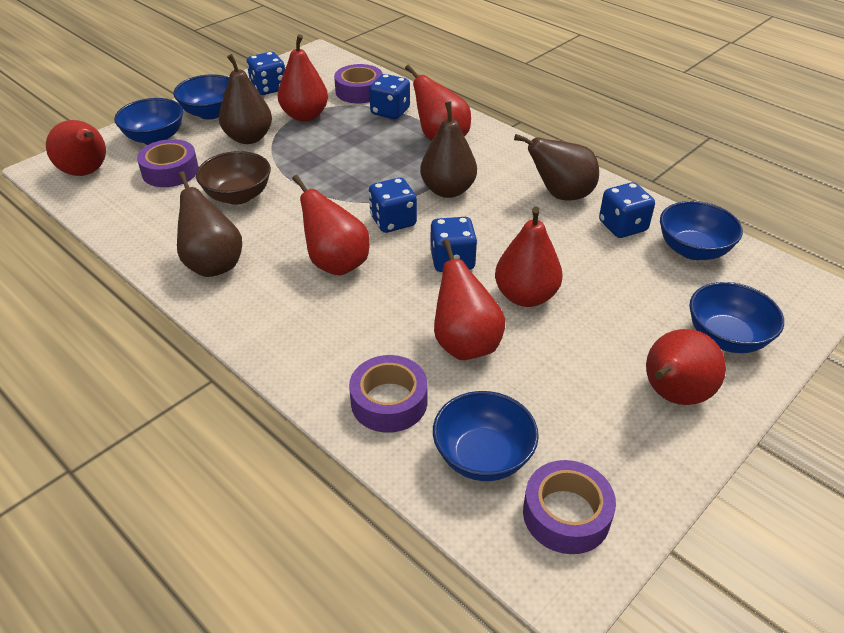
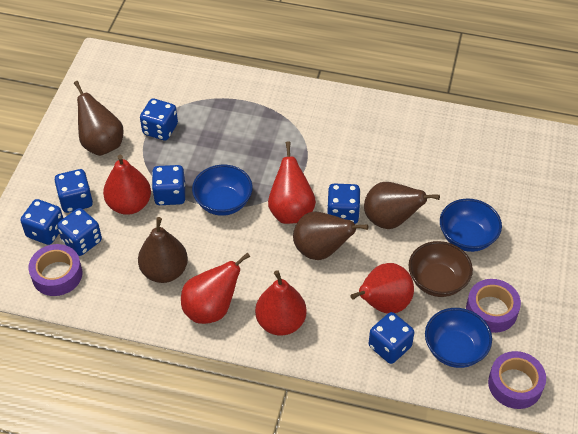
blue bowl: 5 -> 3
blue dice: 5 -> 7
purple tape: 4 -> 3
red pear: 7 -> 5

